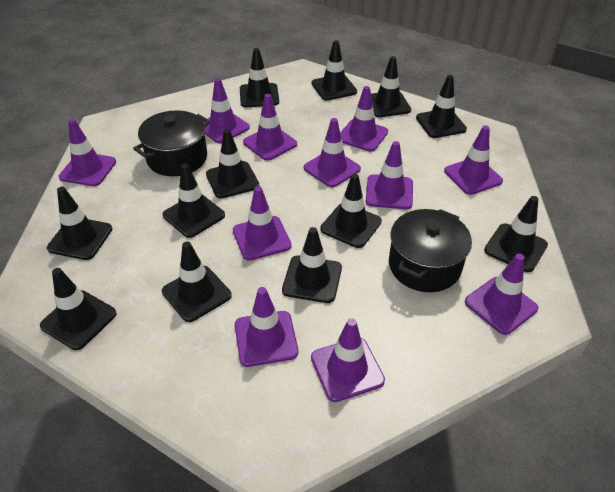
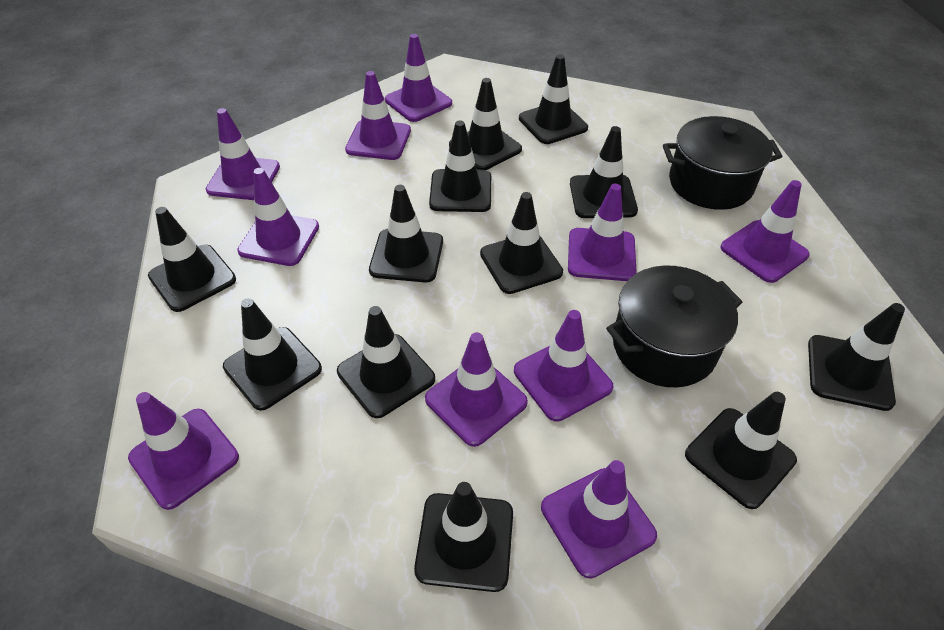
purple traffic cone: 11 -> 10

